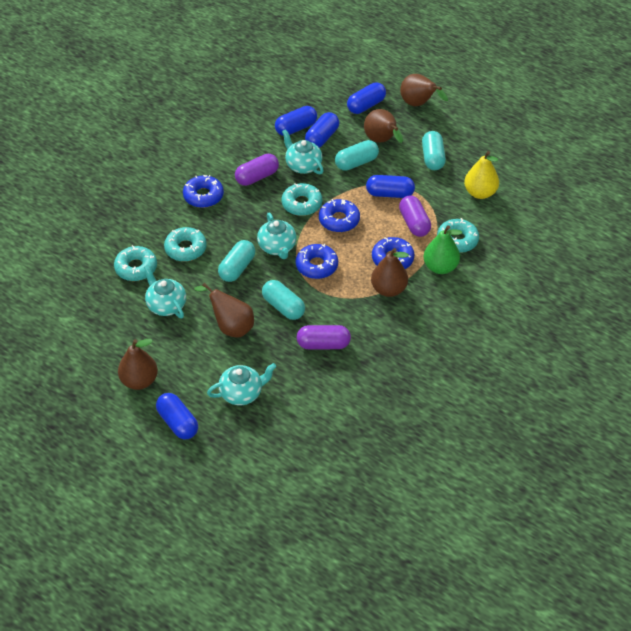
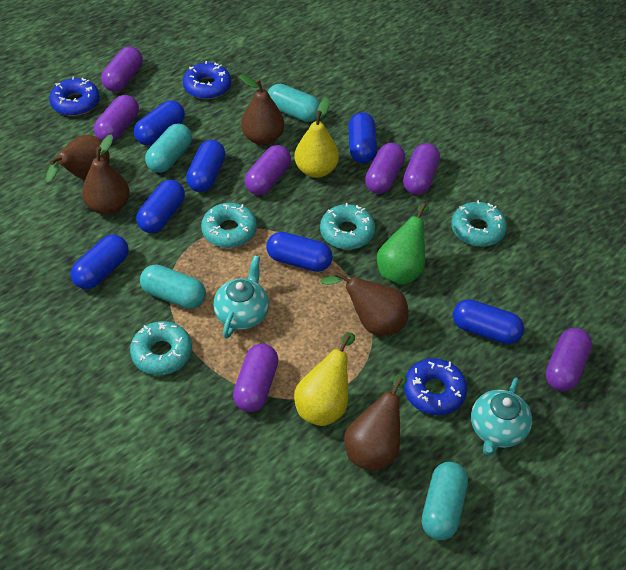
blue capsule: 5 -> 7
blue donut: 4 -> 3
purple capsule: 3 -> 7
turquoise teapot: 4 -> 2
yellow pear: 1 -> 2

